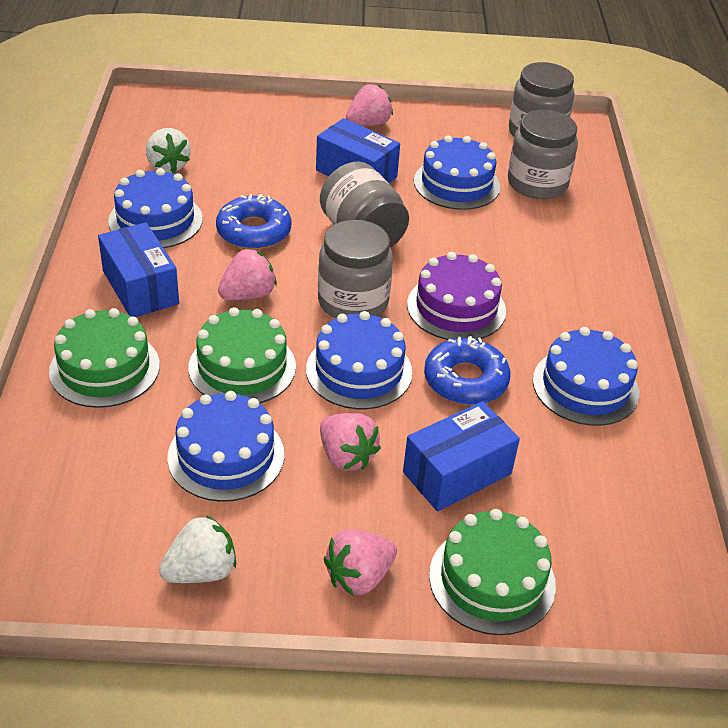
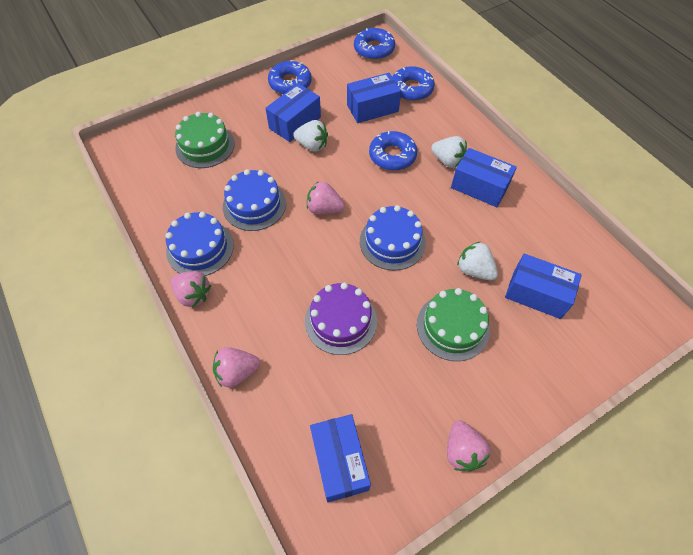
blue box: 3 -> 5
blue cake: 5 -> 3
blue donut: 2 -> 4
green cake: 3 -> 2
grey jar: 4 -> 0
white strawberry: 2 -> 3

